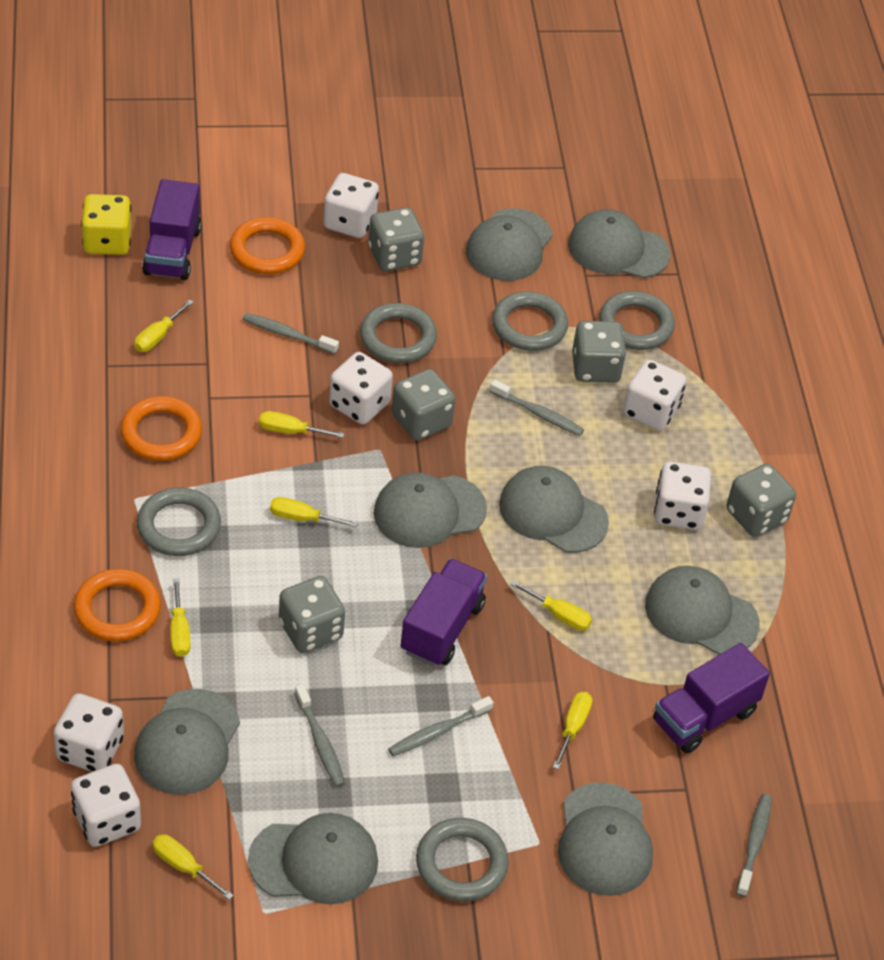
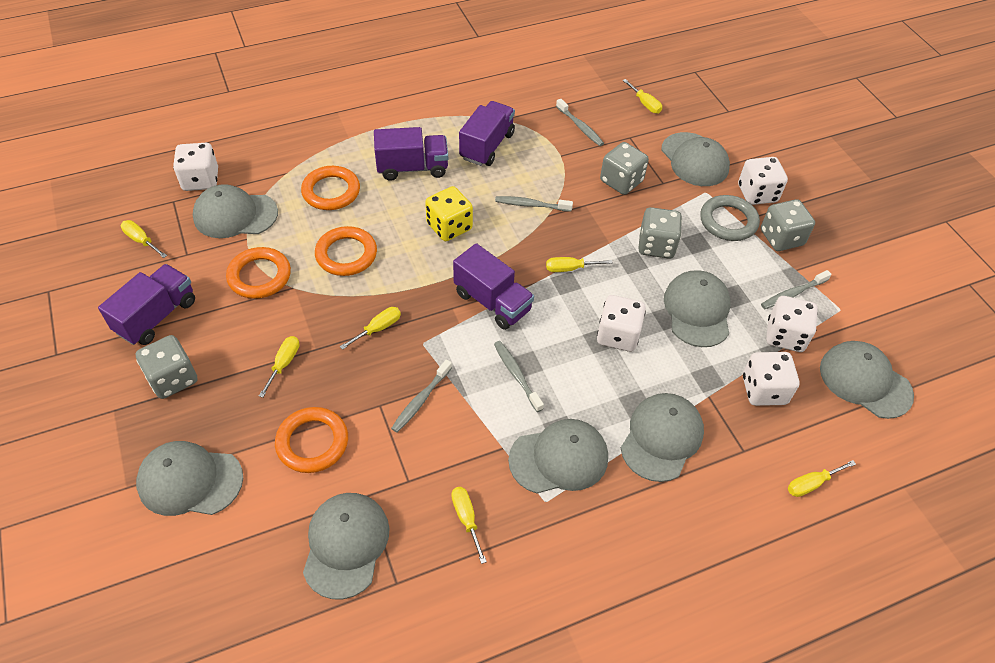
grey dice: 5 -> 4
grey ring: 5 -> 1
orange ring: 3 -> 4
purple truck: 3 -> 4
white dice: 6 -> 5

